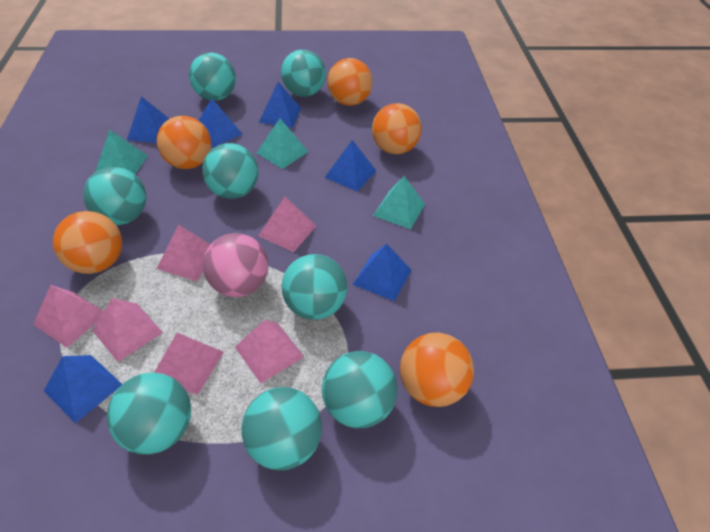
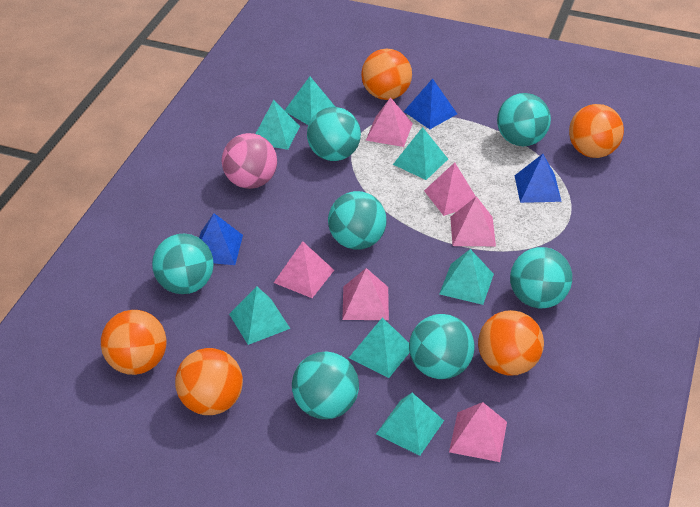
blue pyramid: 6 -> 3
turquoise ball: 8 -> 7
turquoise pyramid: 3 -> 7

